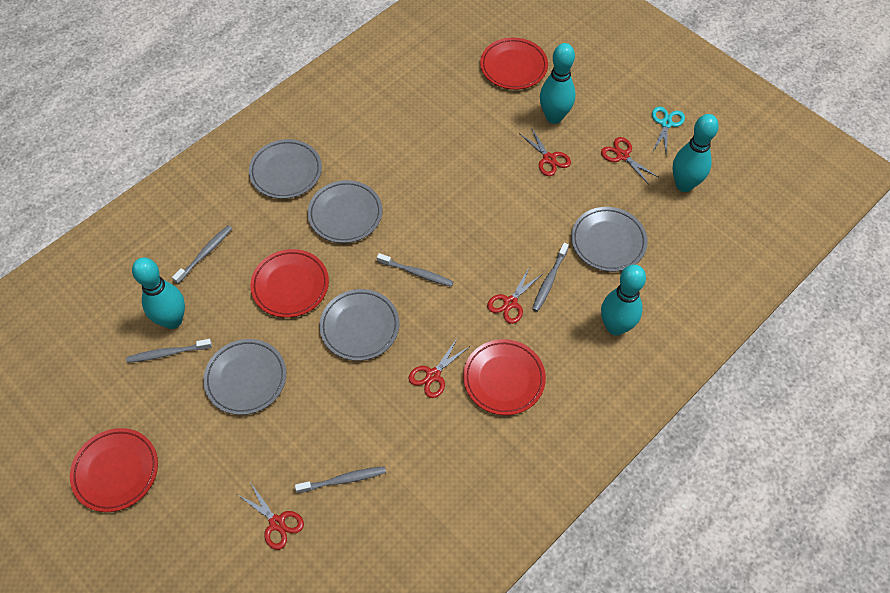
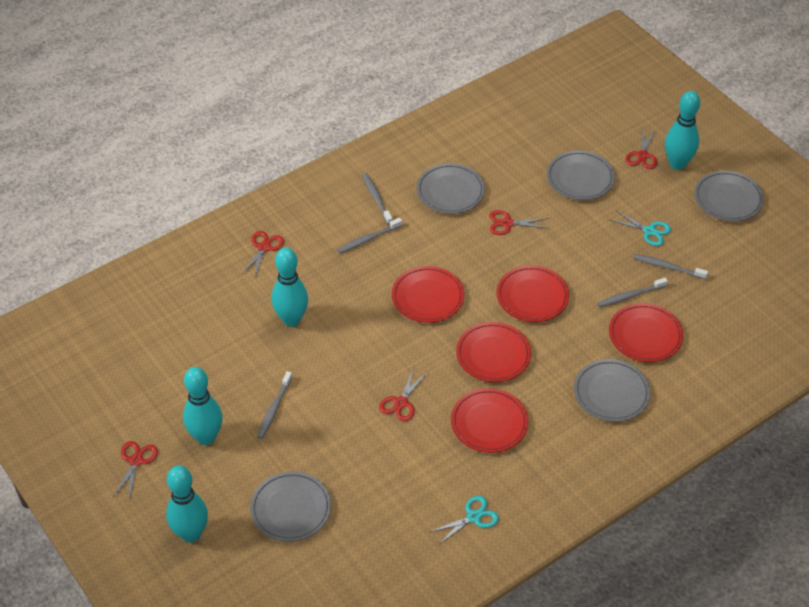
red plate: 4 -> 5
turquoise scissors: 1 -> 2

